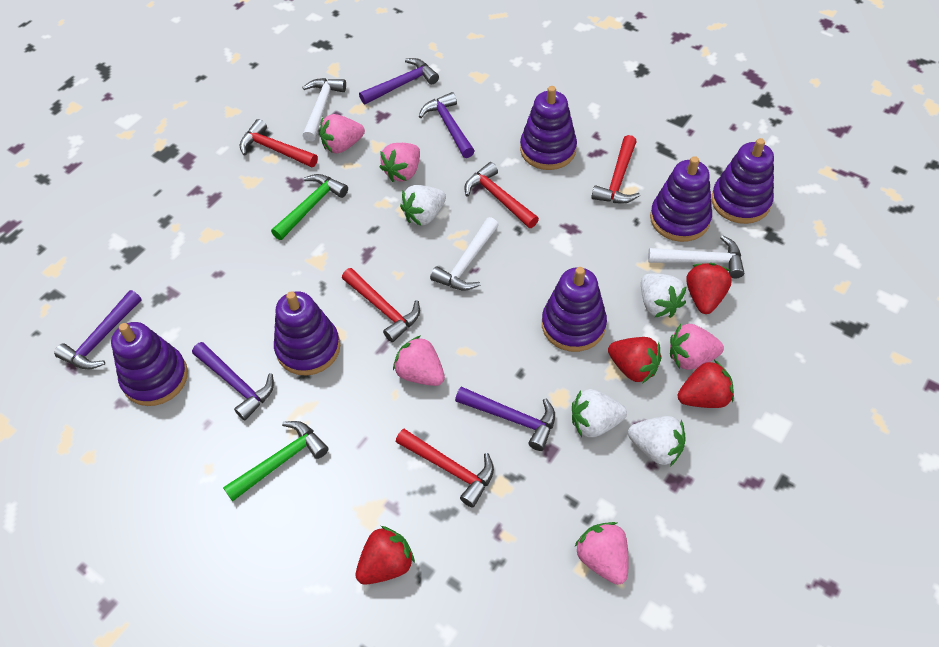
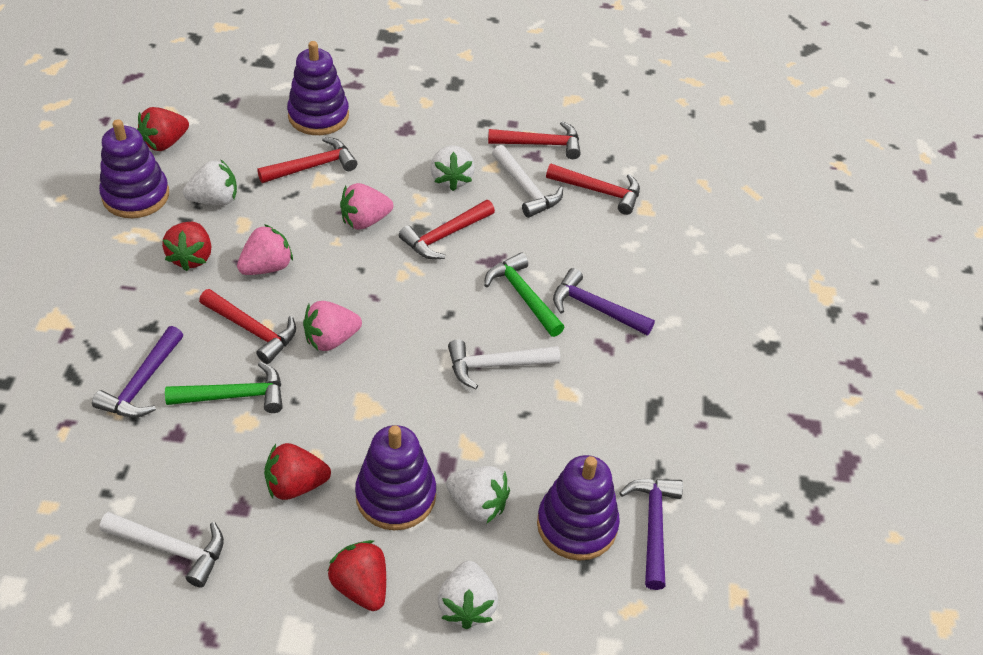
pink strawberry: 5 -> 3
purple hammer: 5 -> 3
purple stacking toy: 6 -> 4

